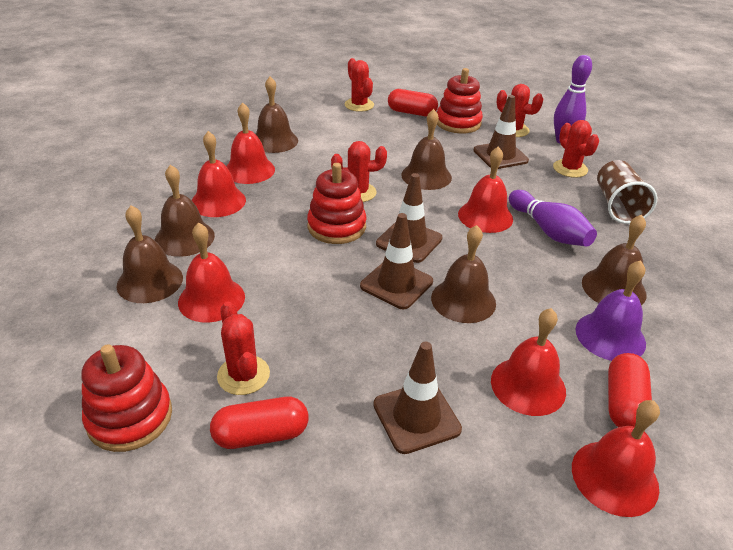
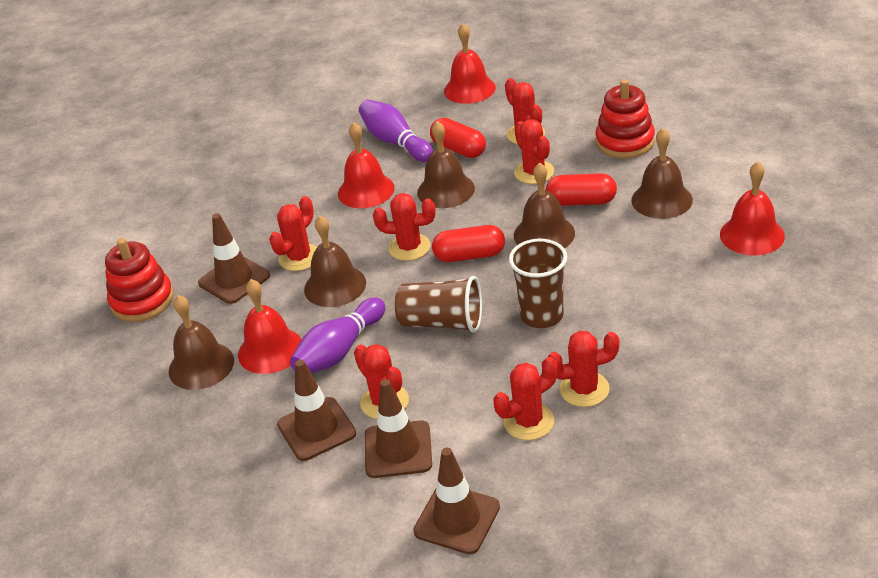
brown bell: 6 -> 5
brown cup: 1 -> 2
purple bell: 1 -> 0
red bell: 6 -> 4
red cactus: 5 -> 7
red stacking toy: 3 -> 2

